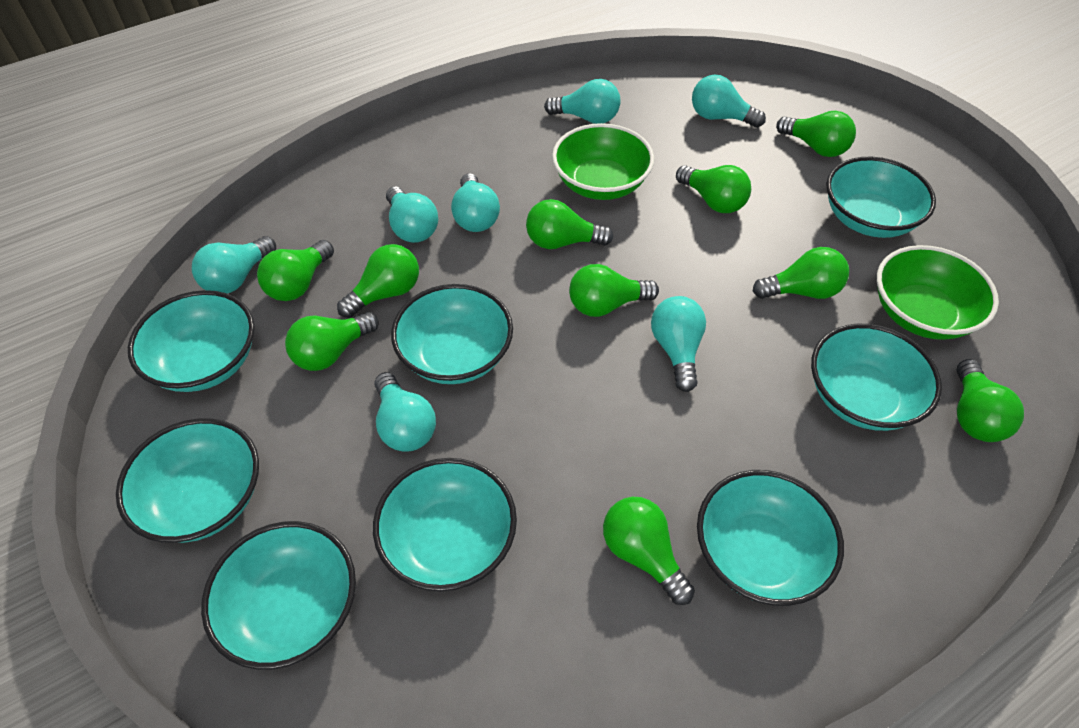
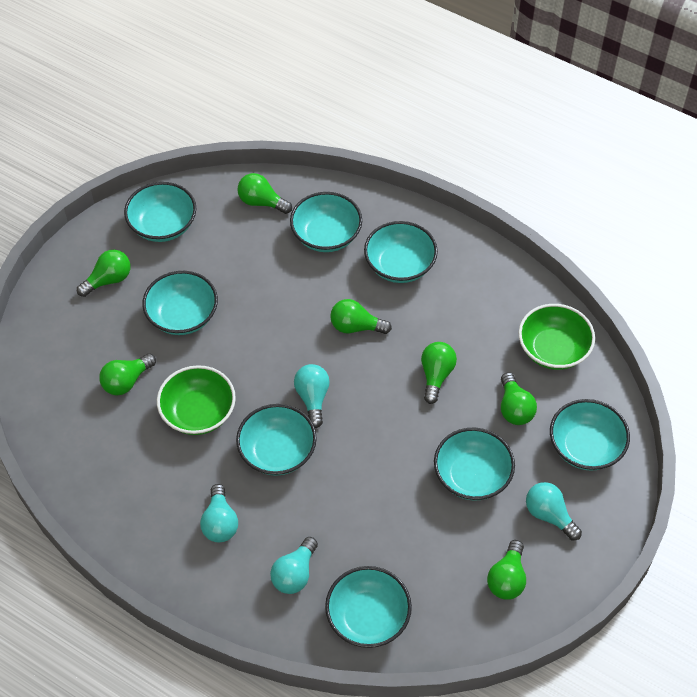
green light bulb: 10 -> 7
turquoise light bulb: 7 -> 4

